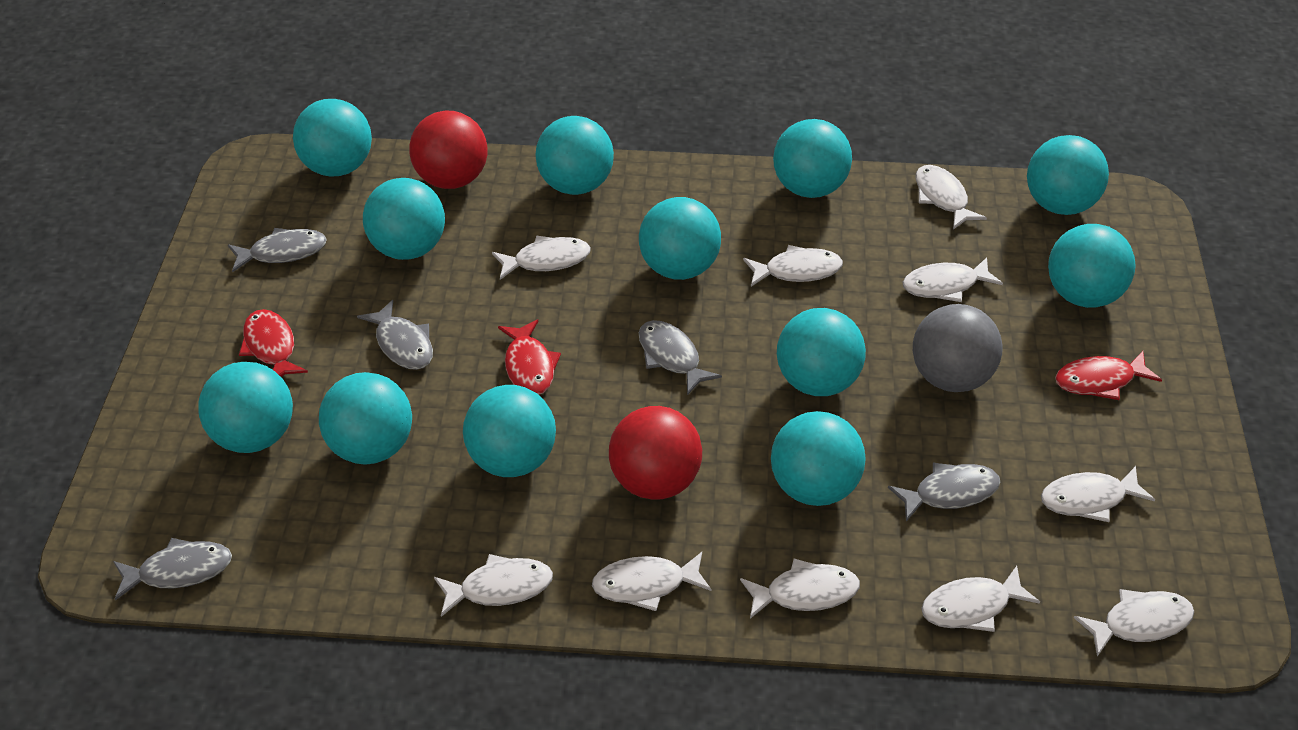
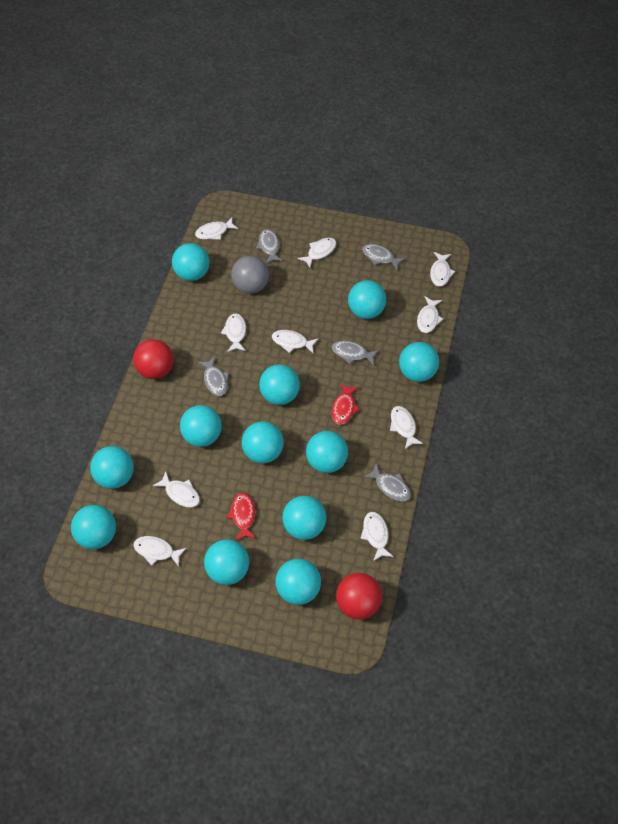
red fish: 3 -> 2

